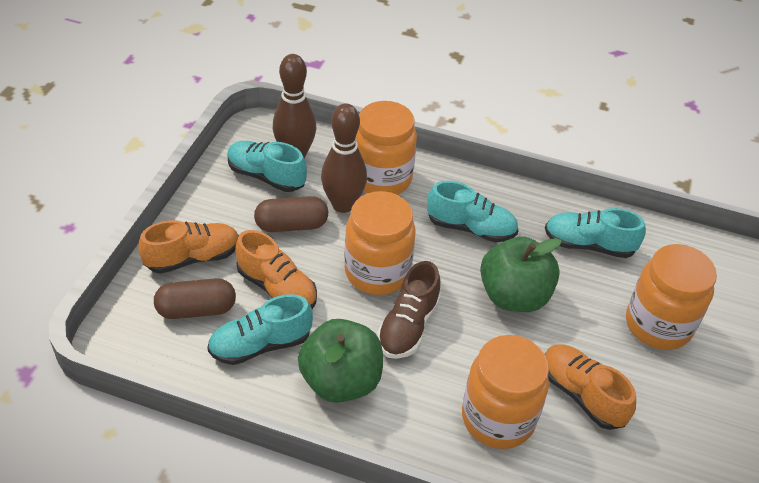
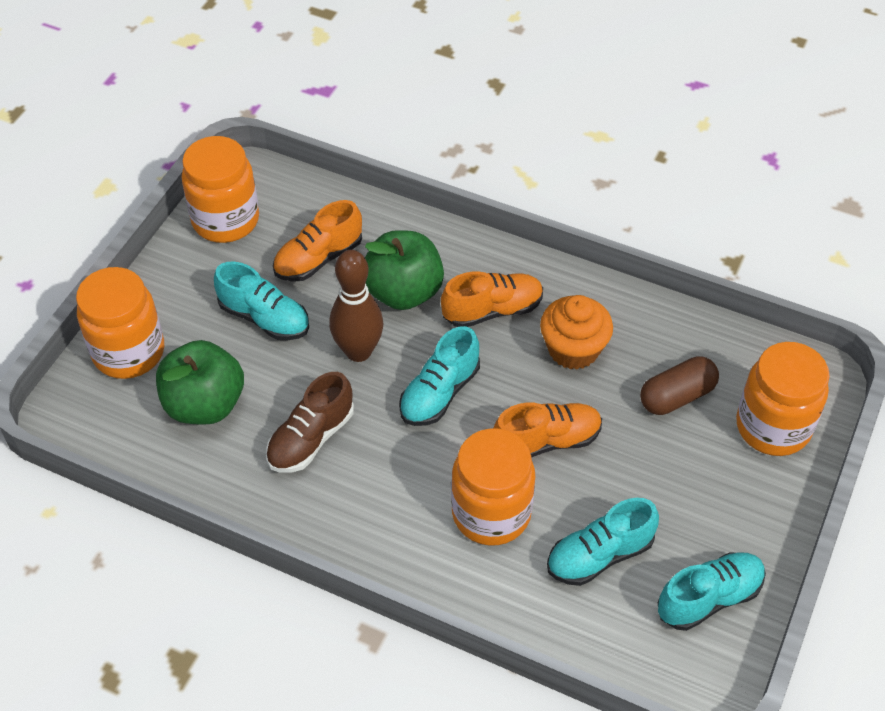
brown bowling pin: 2 -> 1
brown capsule: 2 -> 1
orange cupcake: 0 -> 1

